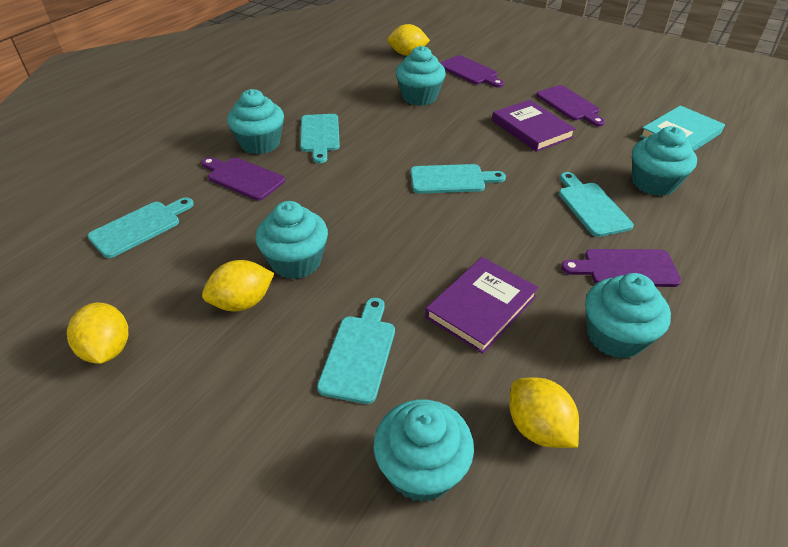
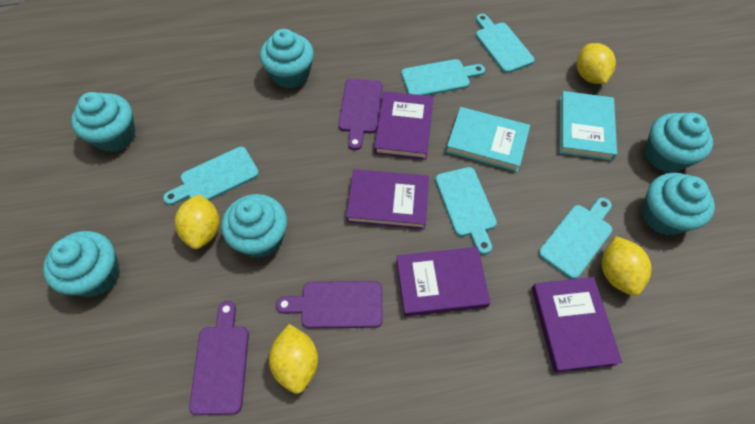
purple book: 2 -> 4
purple cutting board: 4 -> 3
turquoise book: 1 -> 2

